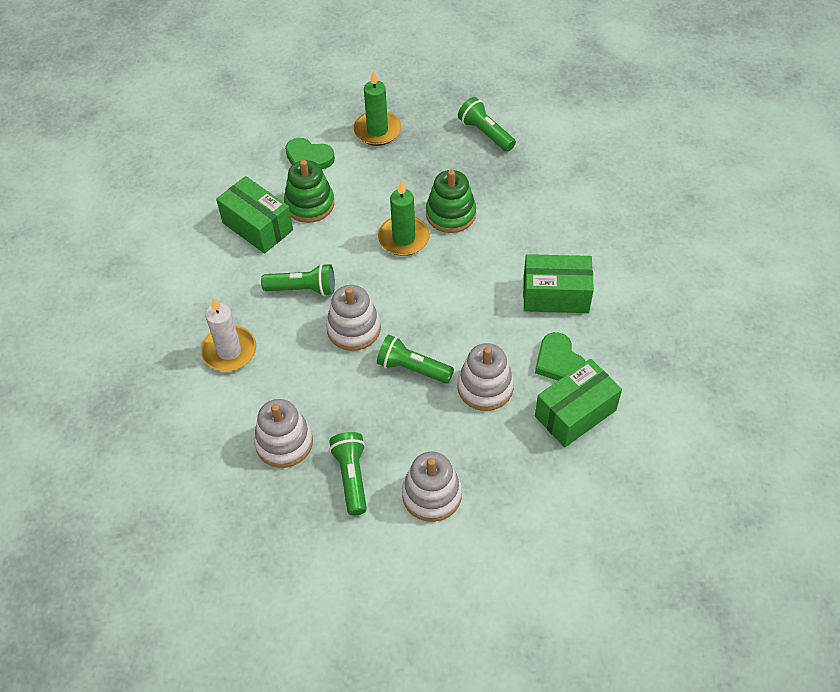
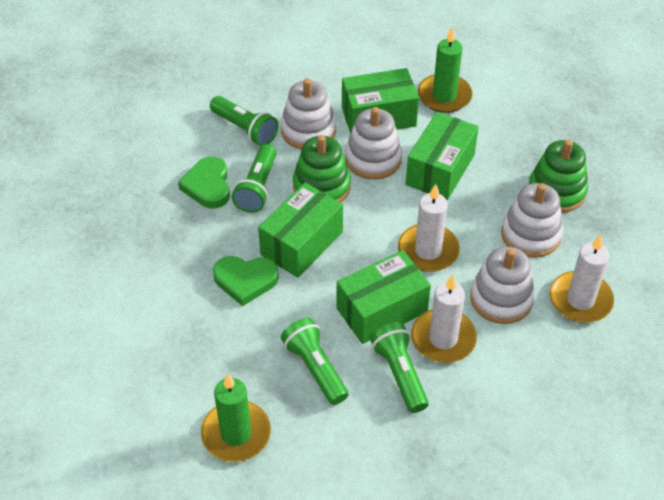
green box: 3 -> 4
white candle: 1 -> 3

